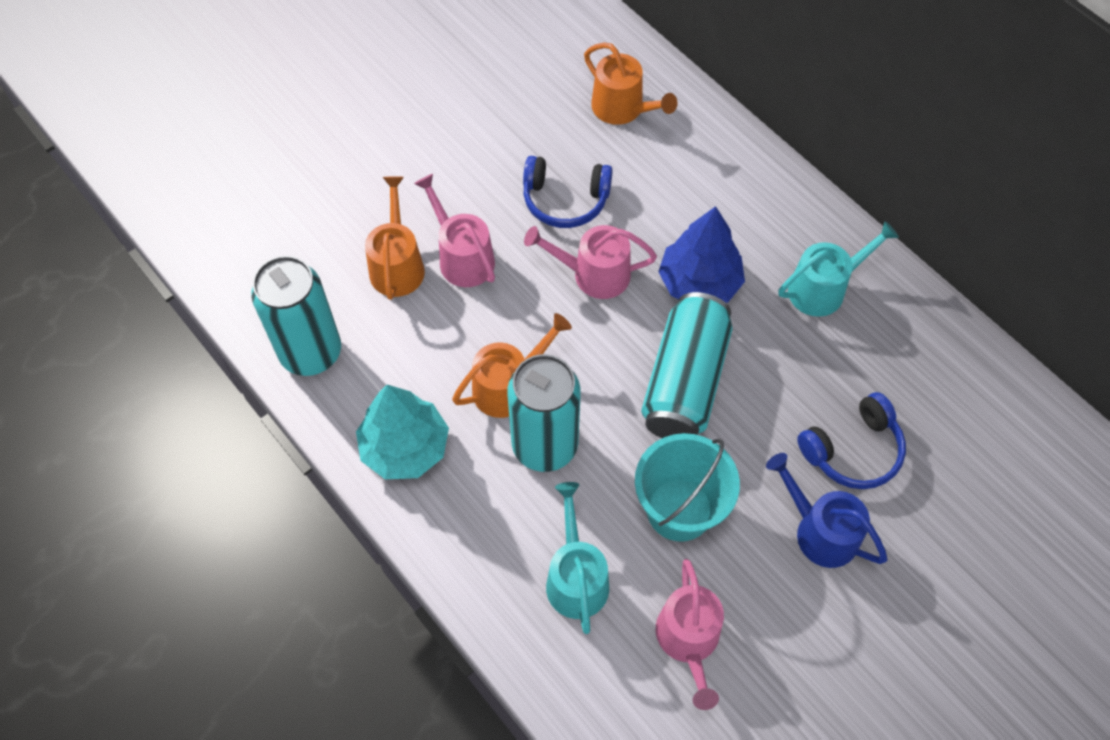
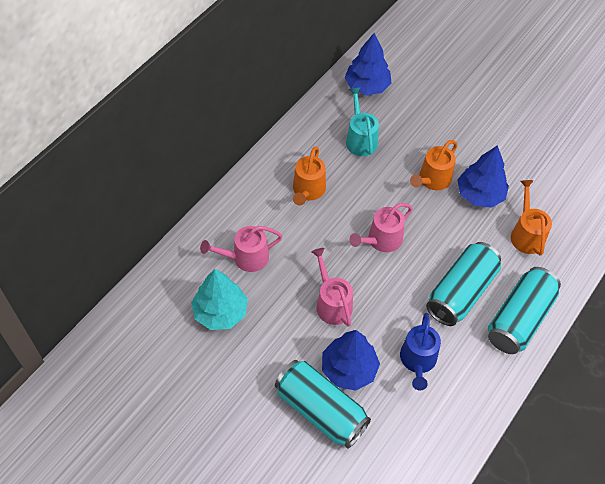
blue headphones: 2 -> 0
blue tree: 1 -> 3
turquoise bucket: 1 -> 0
turquoise watering can: 2 -> 1

